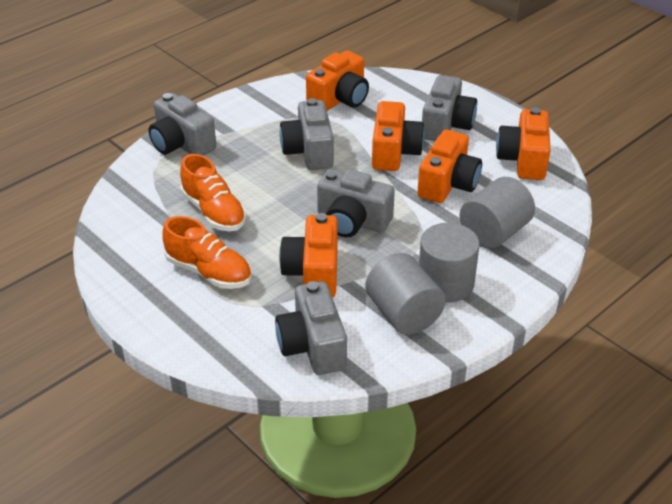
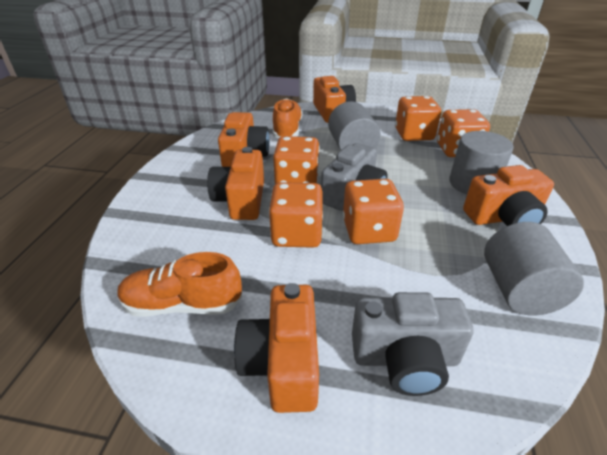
grey camera: 5 -> 2
orange dice: 0 -> 5

